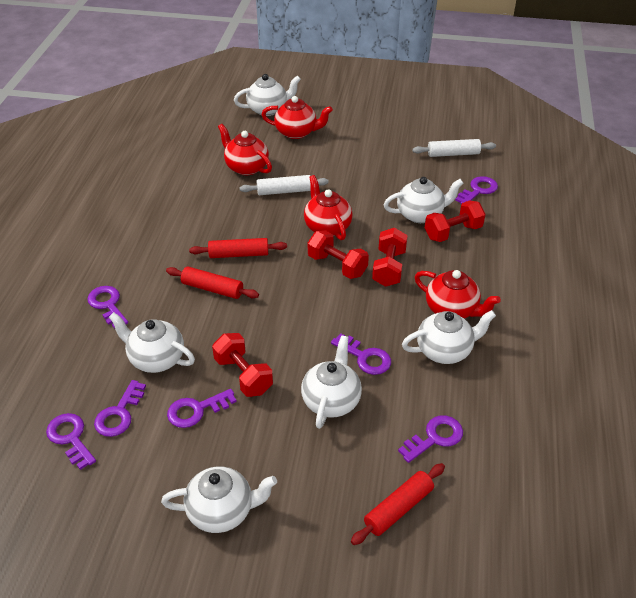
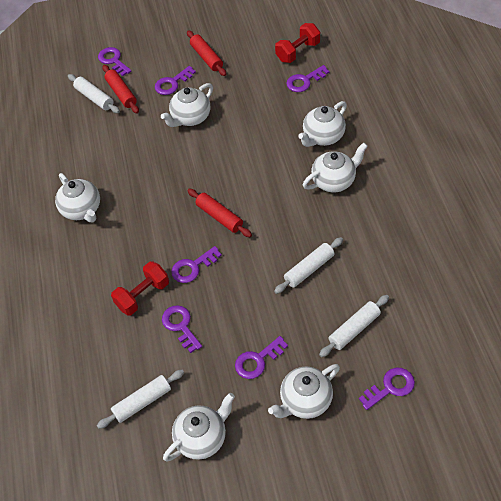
red dumbbell: 4 -> 2
red teapot: 4 -> 0
white rolling pin: 2 -> 4

